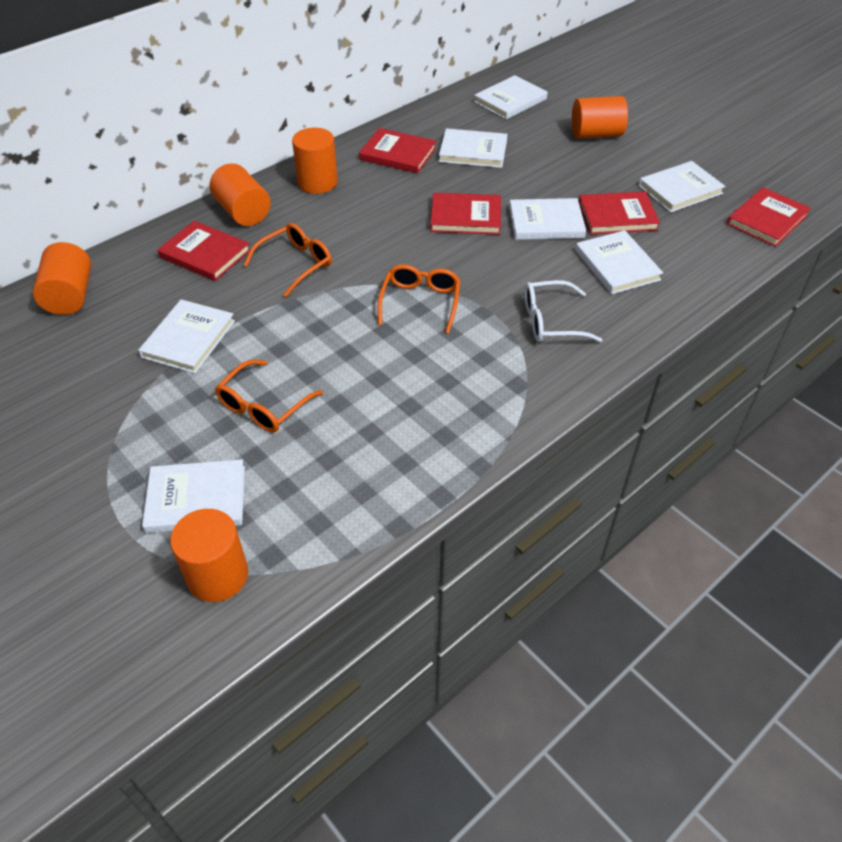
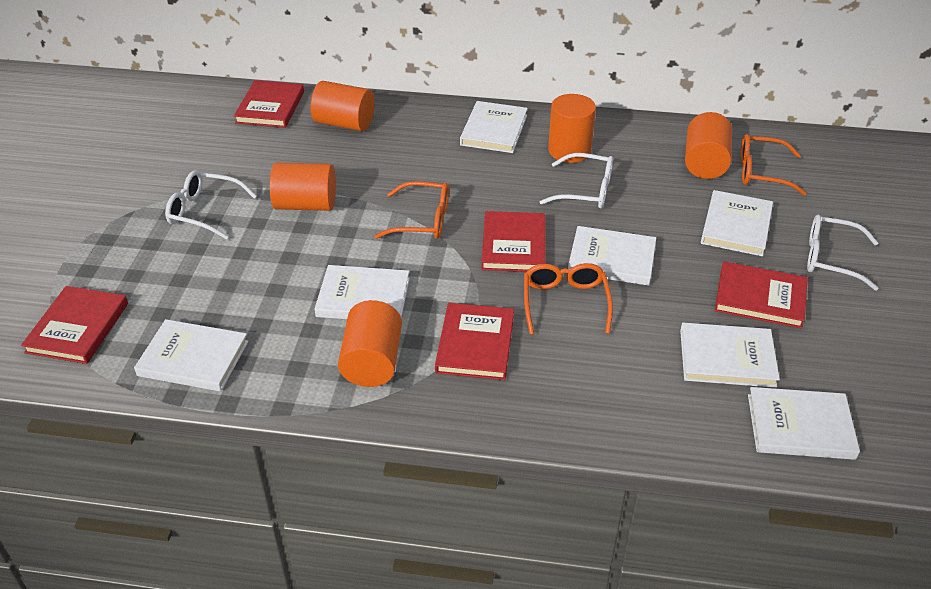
white glasses: 1 -> 3

